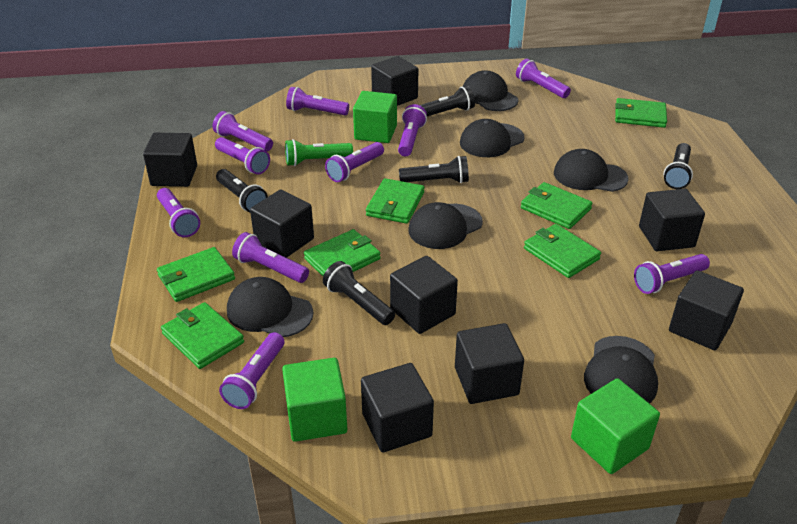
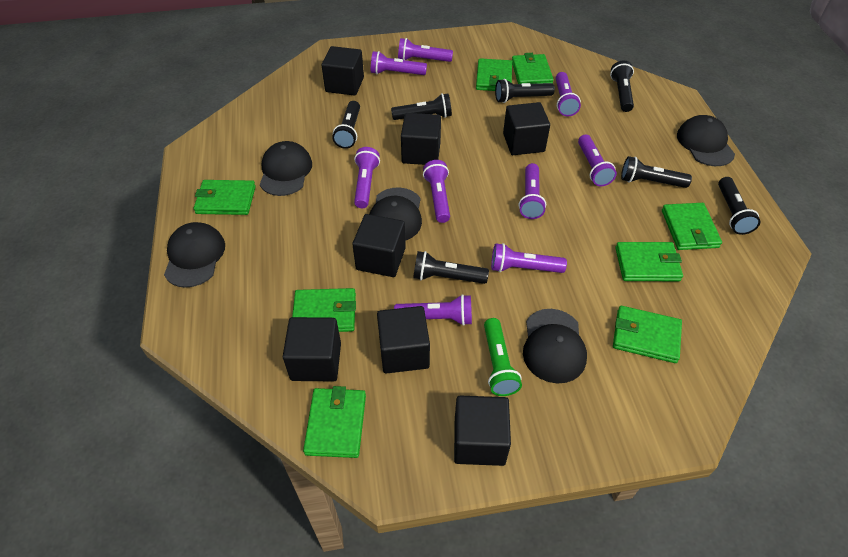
black cap: 6 -> 5
black cube: 8 -> 7
black flashlight: 5 -> 7
green cube: 3 -> 0
green wallet: 7 -> 8
purple flashlight: 10 -> 9

